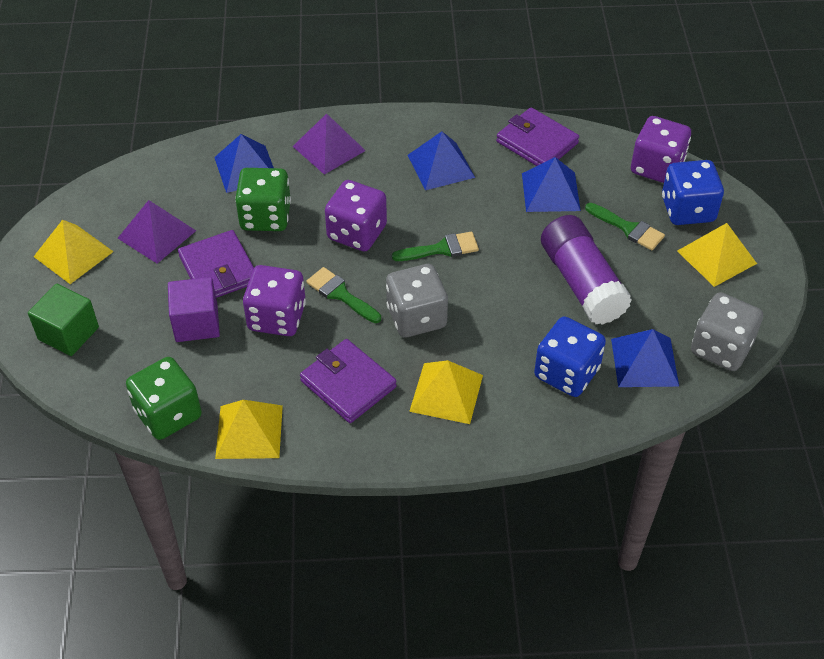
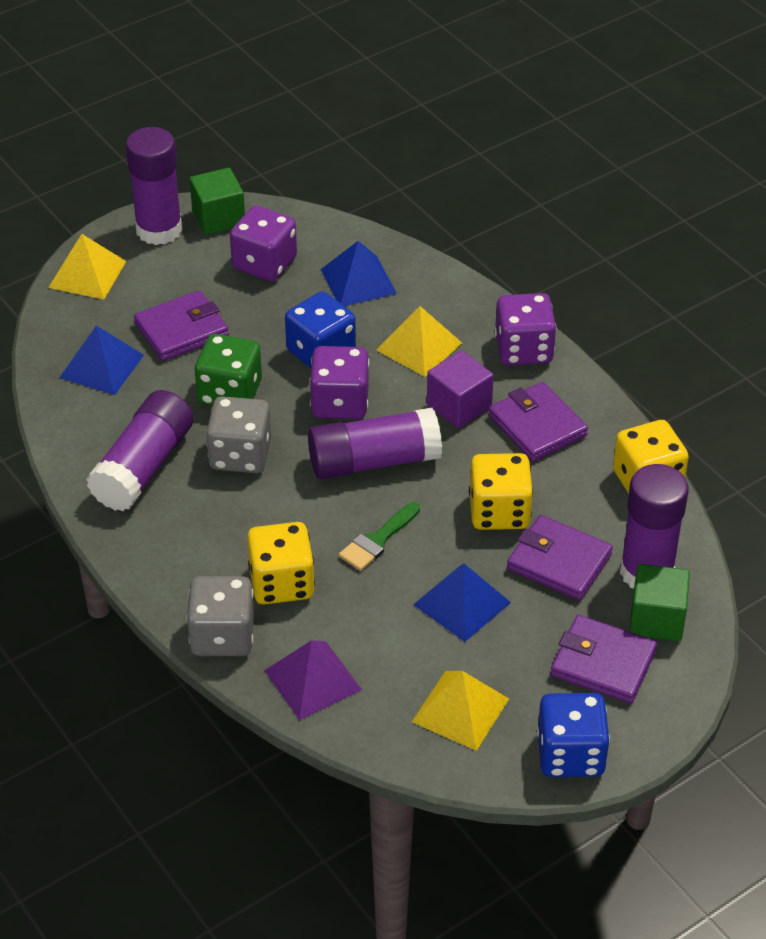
blue pyramid: 4 -> 3
green brush: 3 -> 1
green cube: 1 -> 2
green dice: 2 -> 1
purple glue stick: 1 -> 4
purple pyramid: 2 -> 1
purple wallet: 3 -> 4
yellow dice: 0 -> 3
yellow pyramid: 4 -> 3

